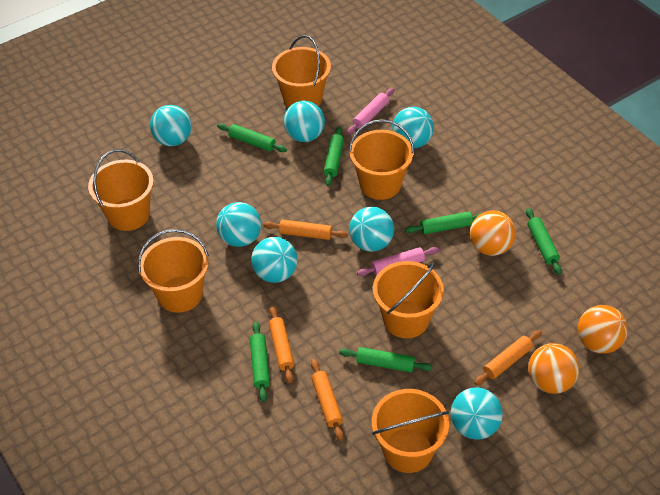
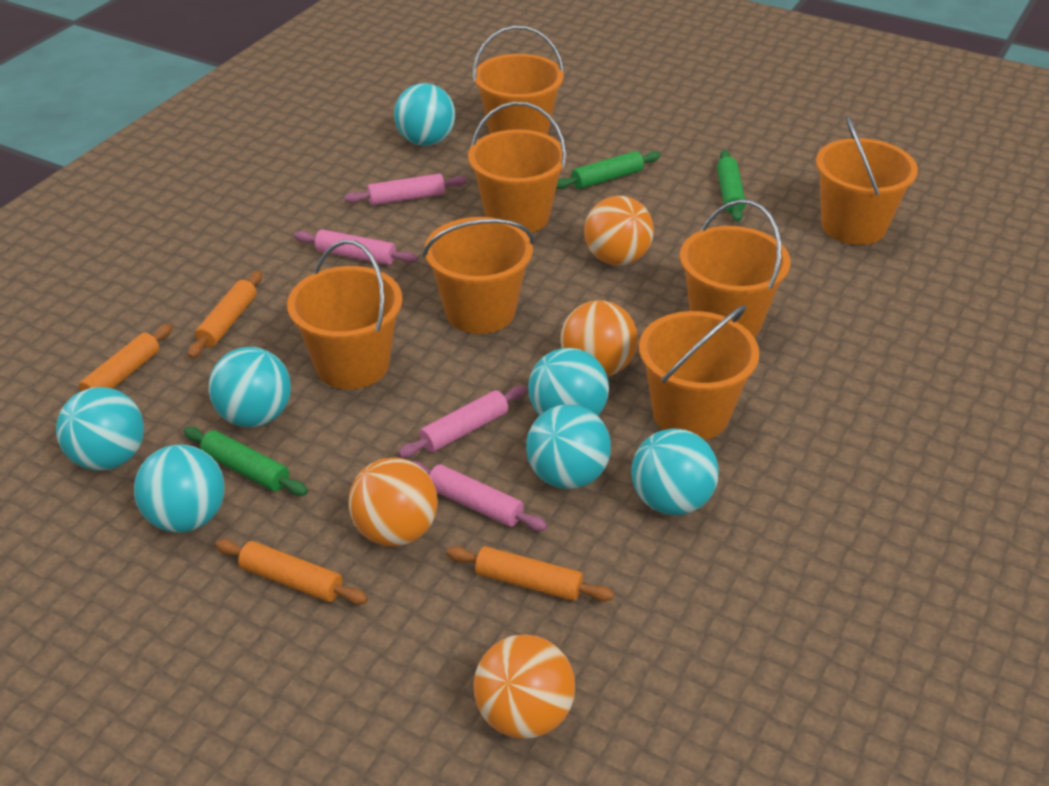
green rolling pin: 6 -> 3
orange ball: 3 -> 4
orange bucket: 6 -> 7
pink rolling pin: 2 -> 4

